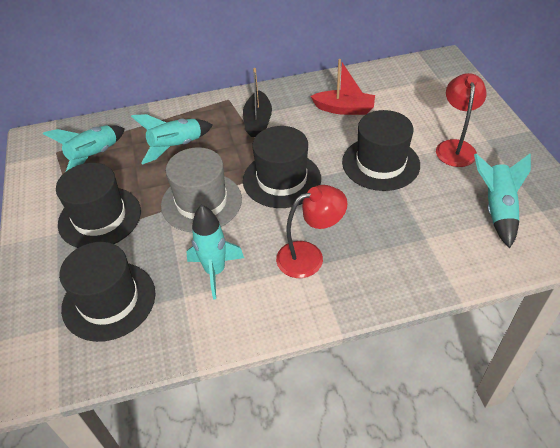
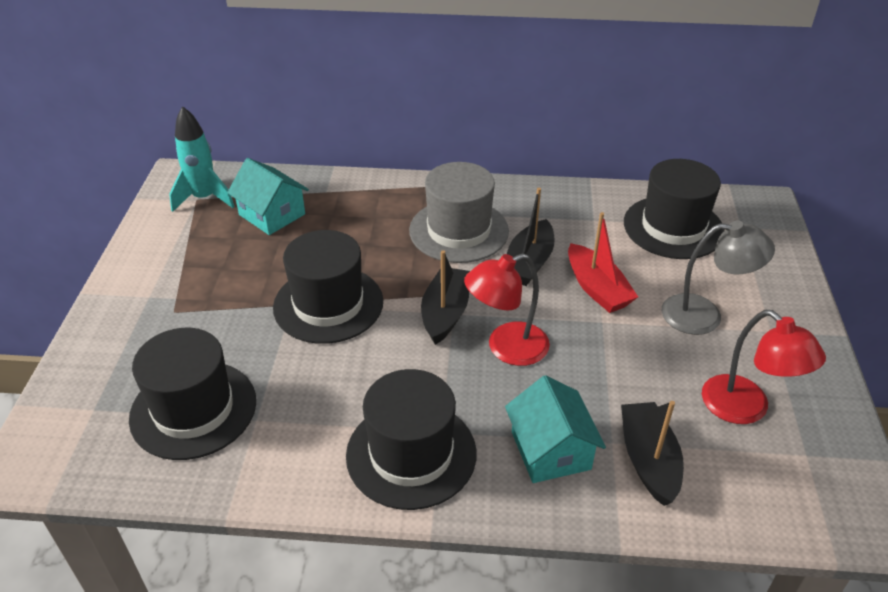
black boat: 1 -> 3
grey lamp: 0 -> 1
turquoise house: 0 -> 2
turquoise rocket: 4 -> 1

